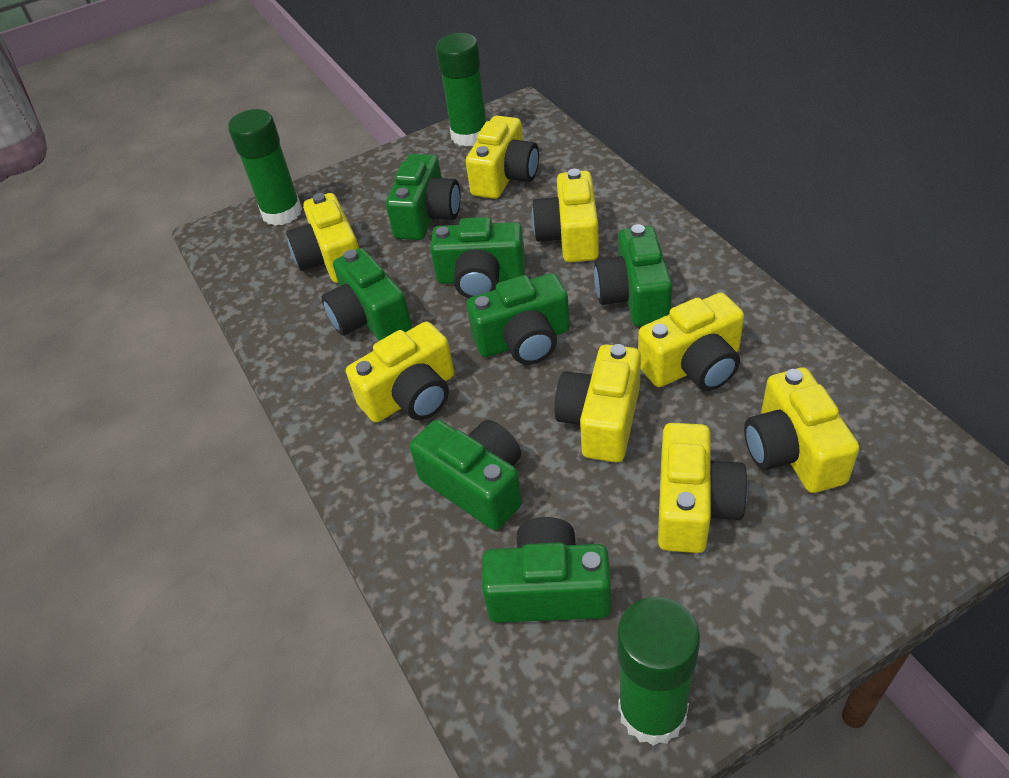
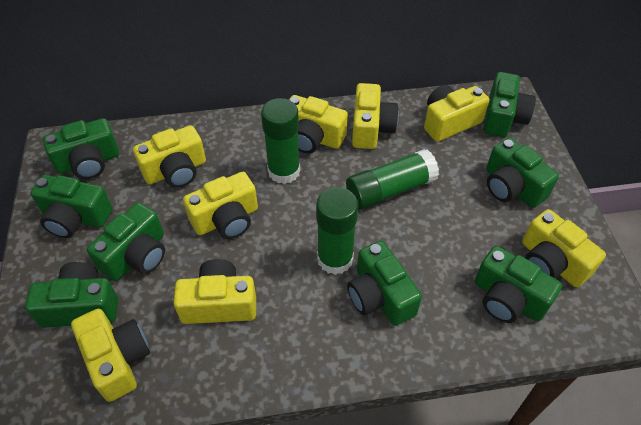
green camera: 7 -> 8

